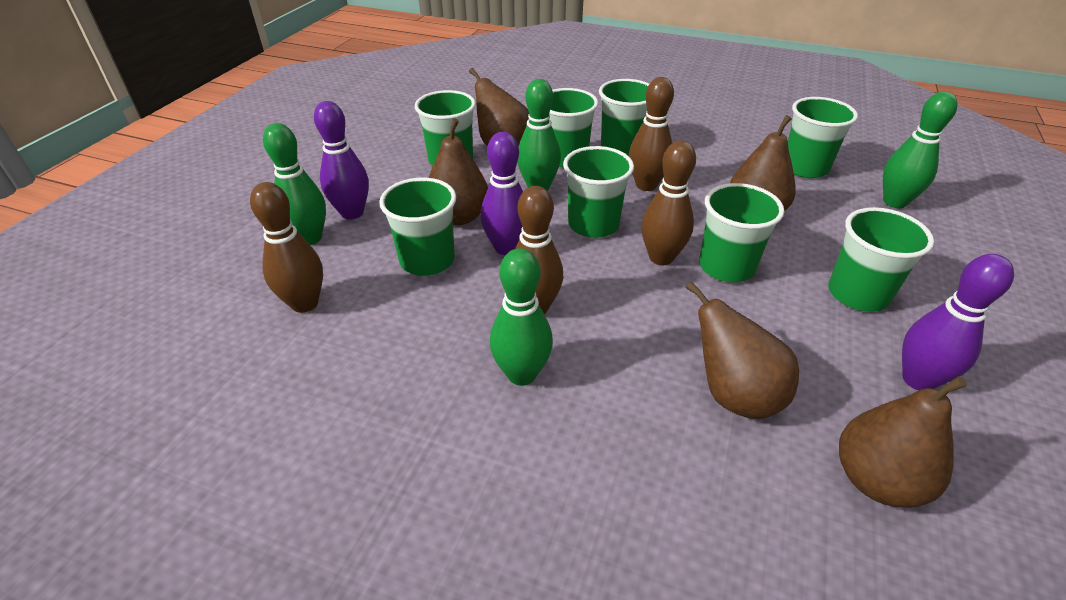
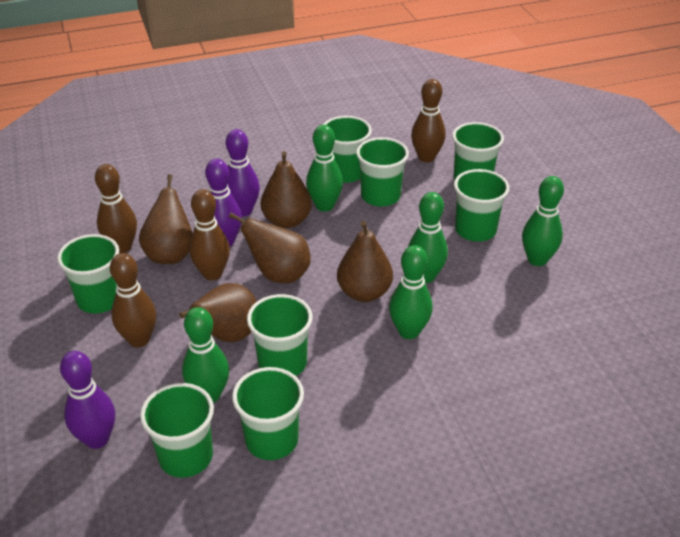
green bowling pin: 4 -> 5

